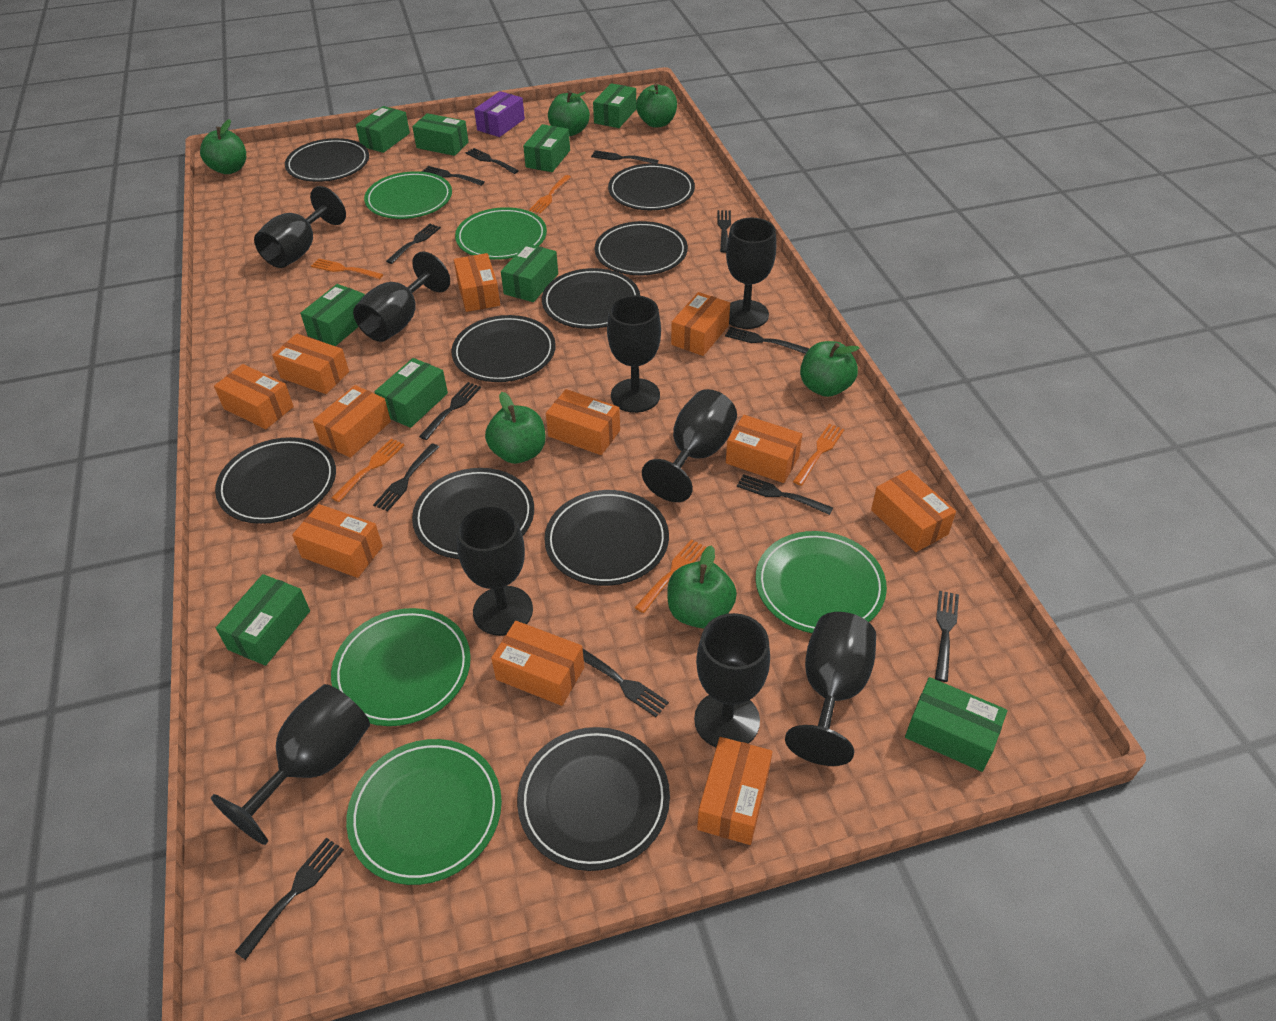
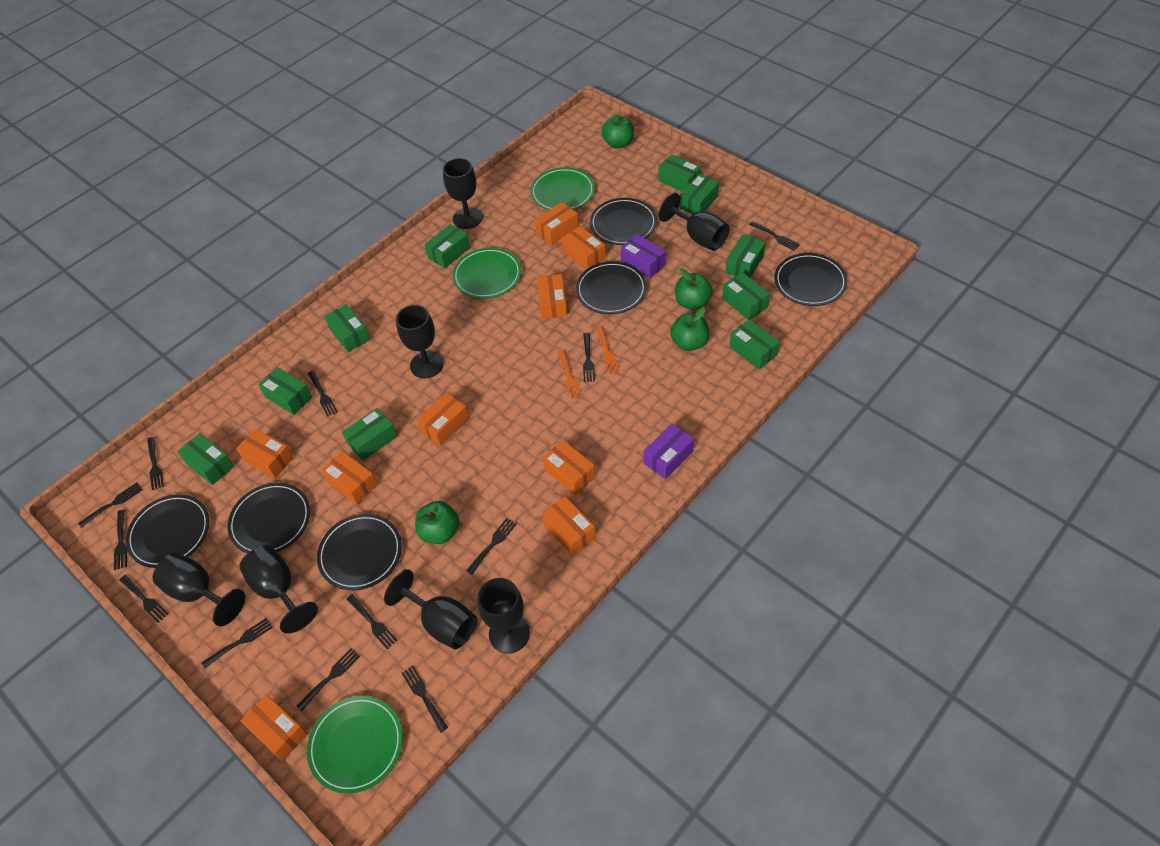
black goblet: 9 -> 7
black plate: 9 -> 6
green apple: 6 -> 4
green box: 9 -> 10
green plate: 5 -> 3
orange box: 11 -> 9
orange fork: 5 -> 2
purple box: 1 -> 2

